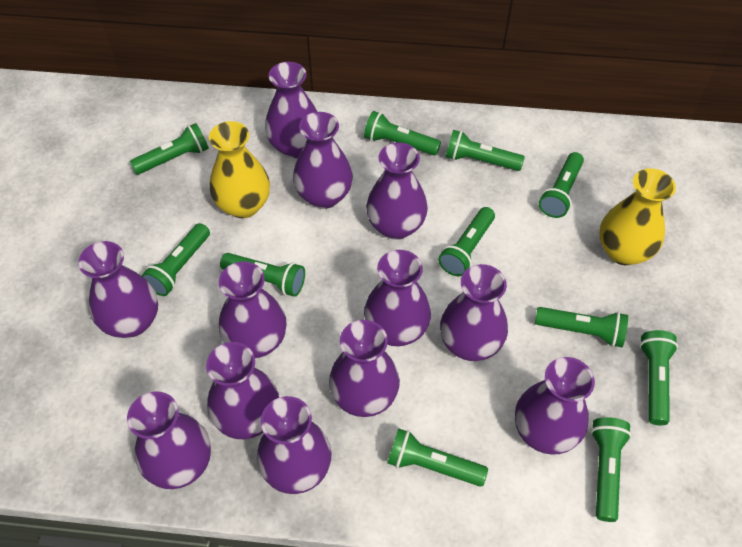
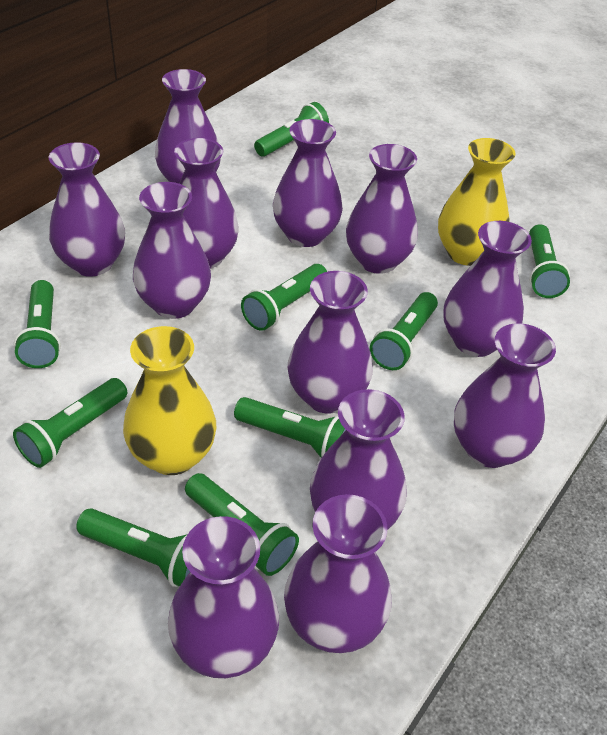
green flashlight: 11 -> 9

